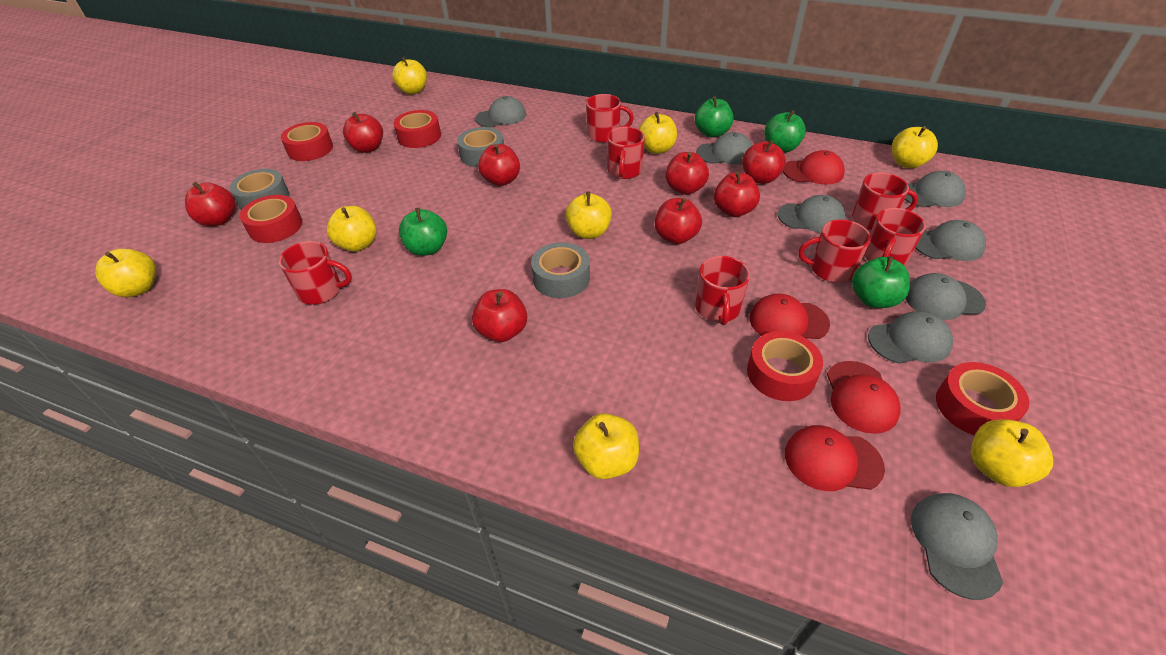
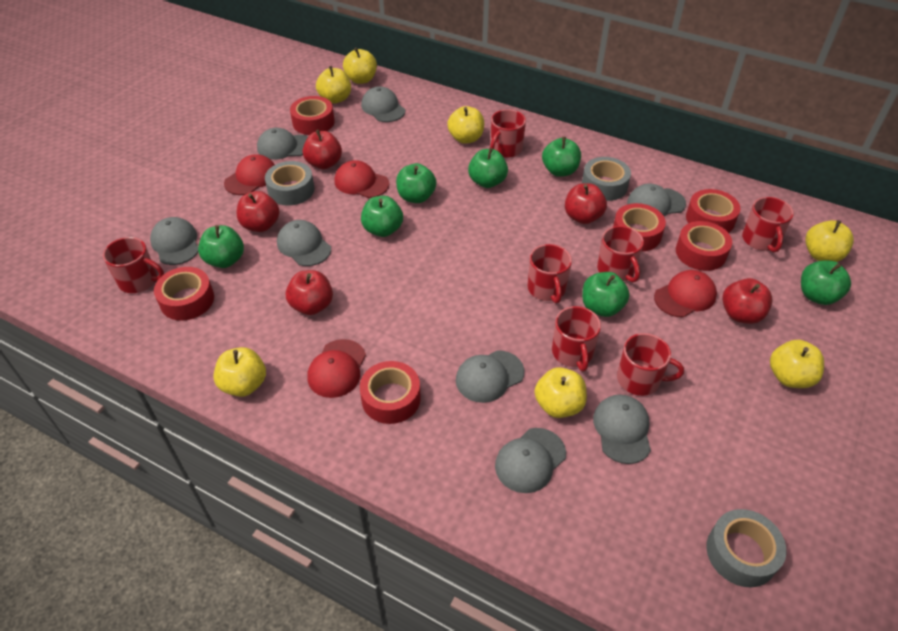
green apple: 4 -> 7
red apple: 8 -> 5
red tape: 5 -> 6
yellow apple: 8 -> 7

